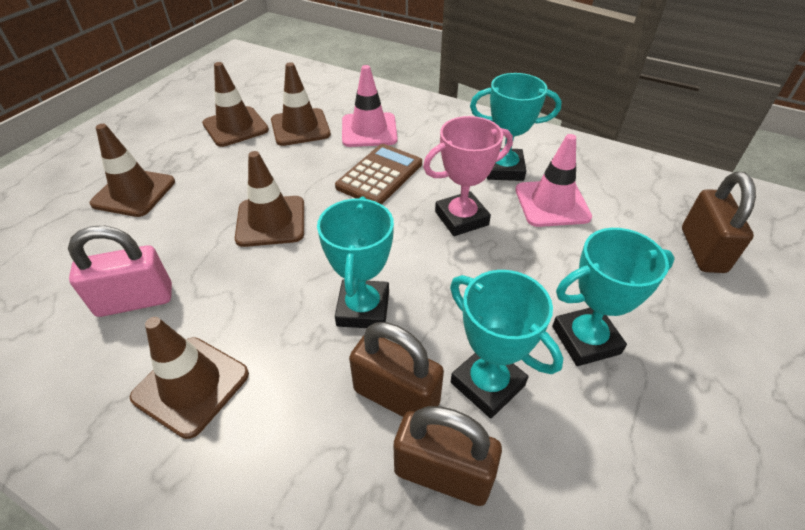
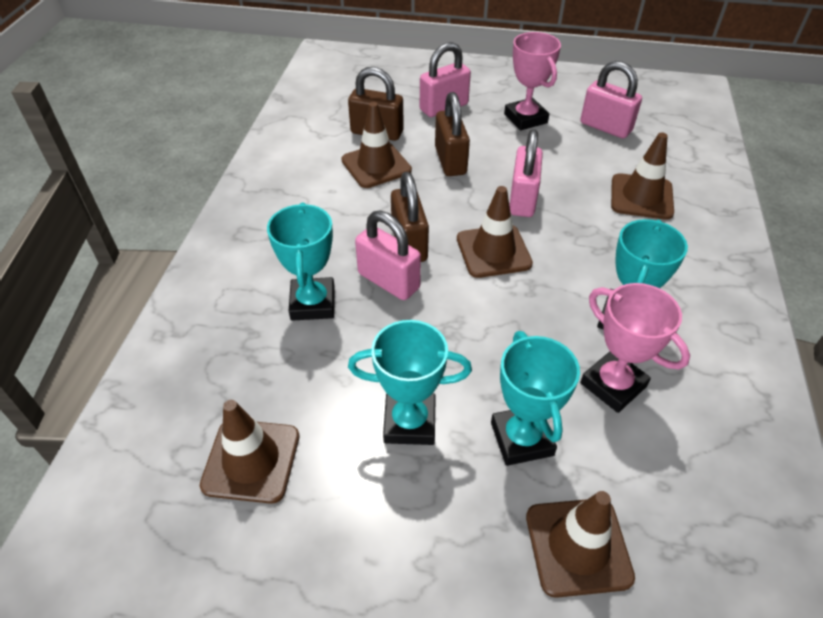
brown calculator: 1 -> 0
pink padlock: 1 -> 4
pink traffic cone: 2 -> 0
pink trophy: 1 -> 2

